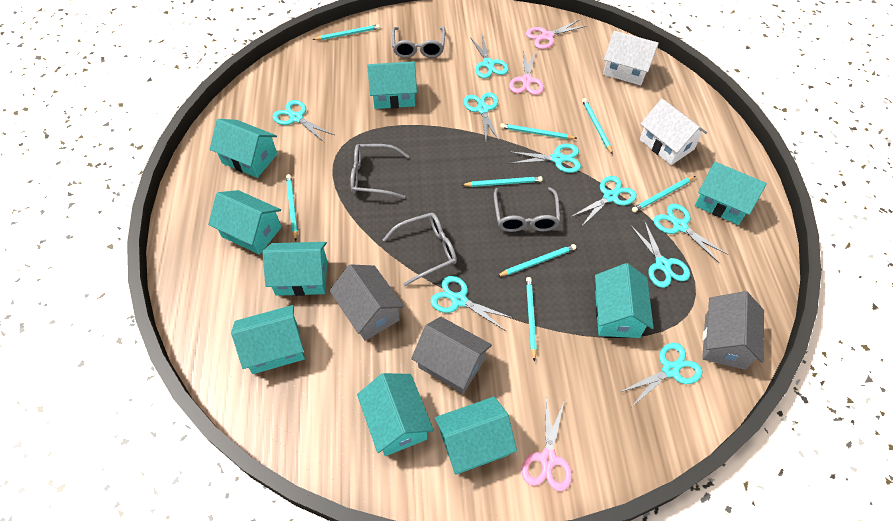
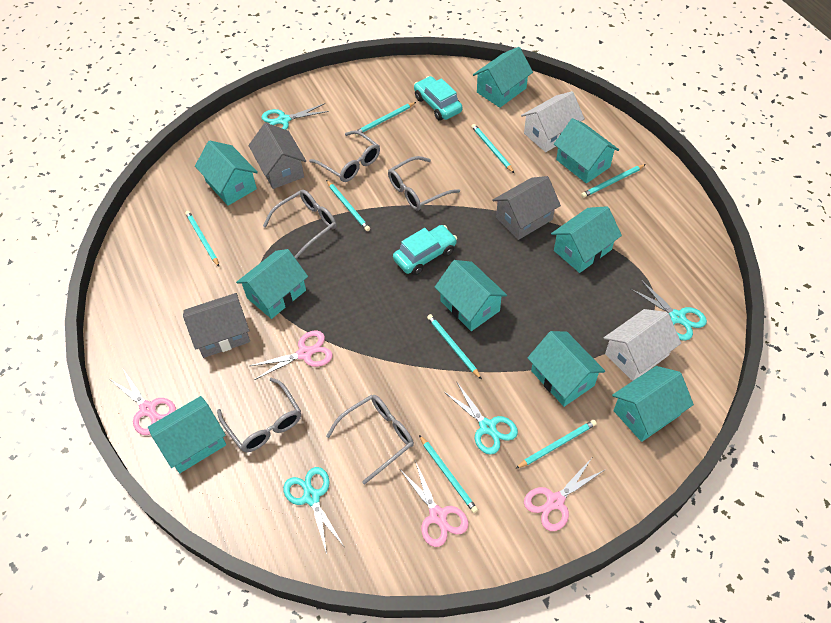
grey glasses: 4 -> 5
pink scissors: 3 -> 4
turquoise car: 0 -> 2
turquoise scissors: 9 -> 4

